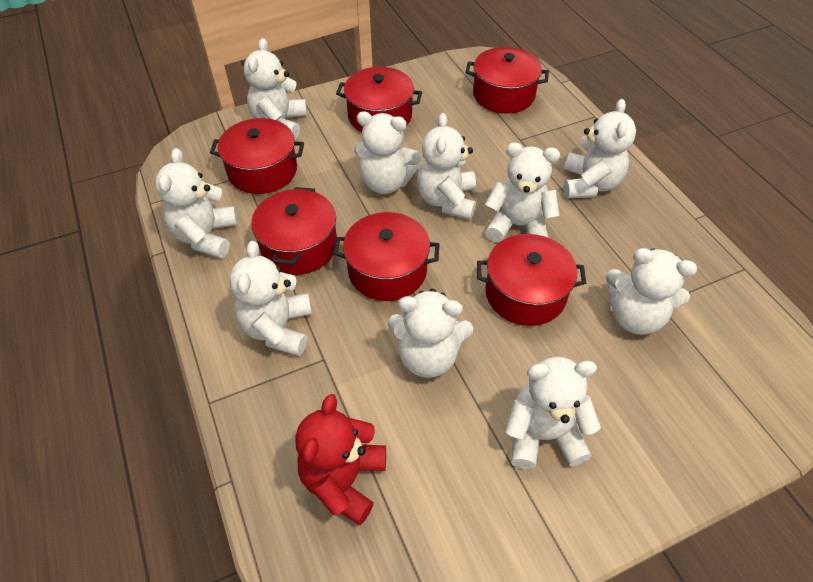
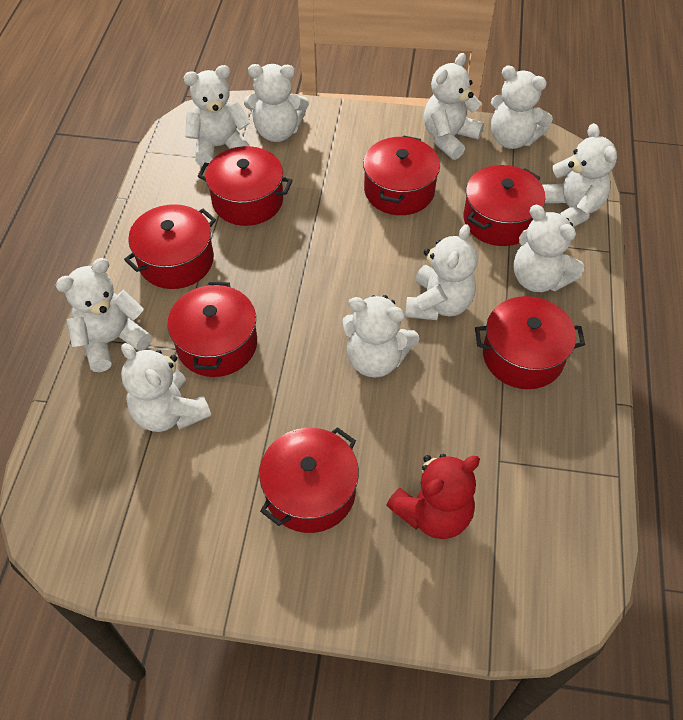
red pot: 6 -> 7

